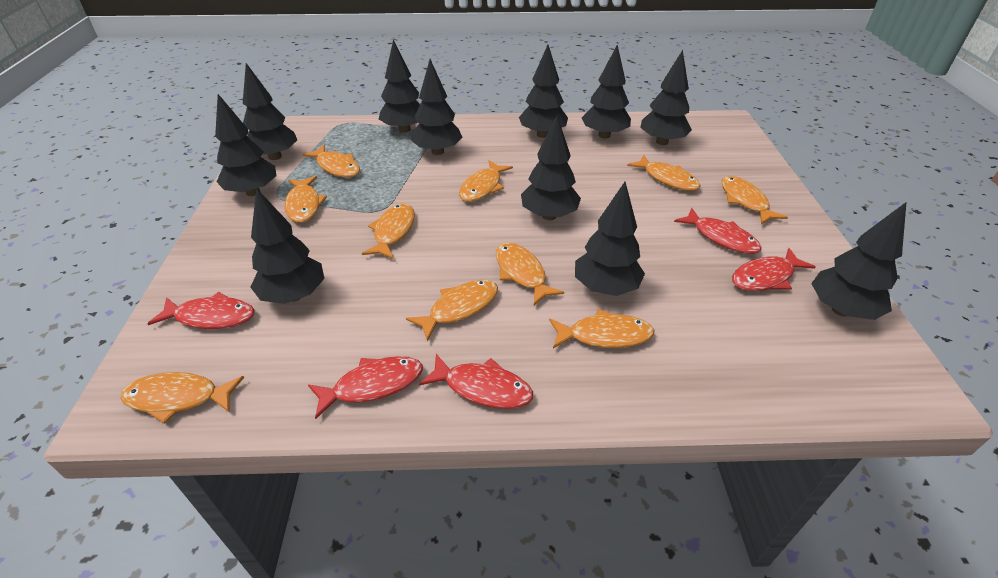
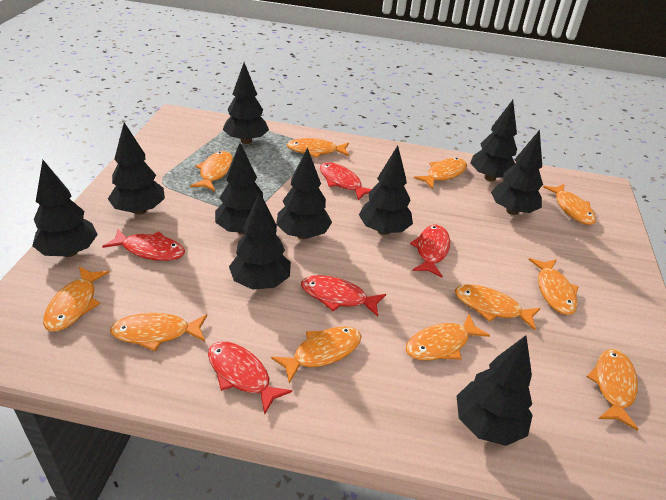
black tree: 11 -> 10
orange fish: 10 -> 11

